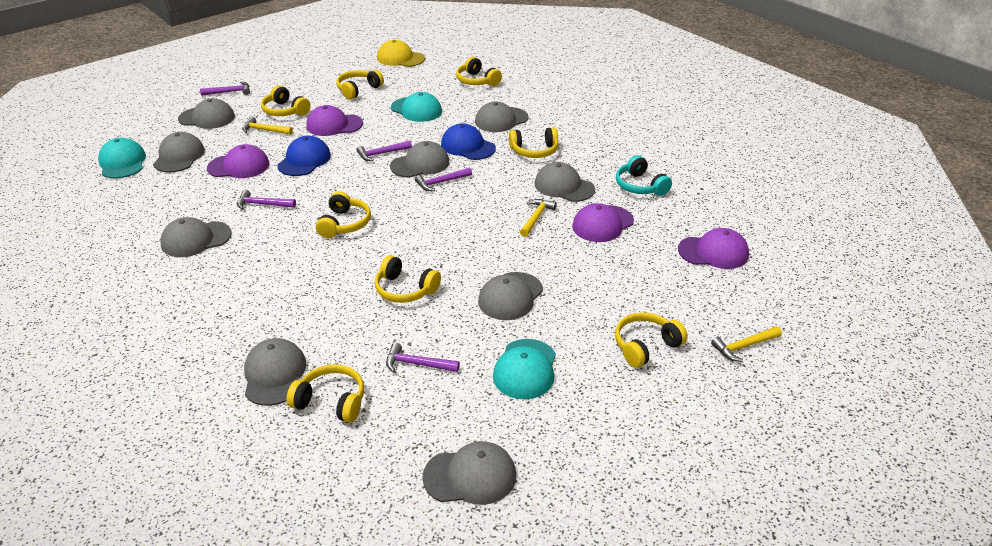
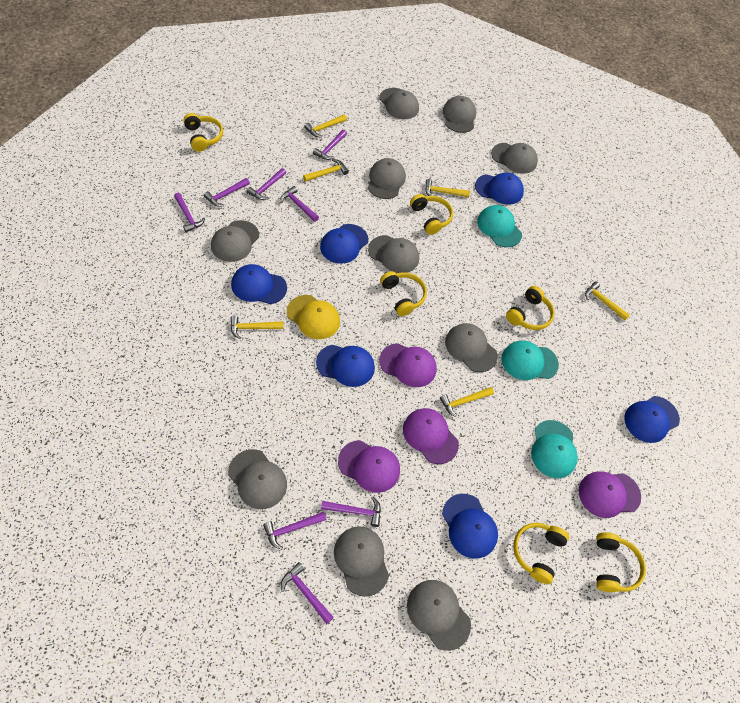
blue cap: 2 -> 6
grey cap: 9 -> 10
purple hammer: 5 -> 8
turquoise headphones: 1 -> 0
yellow hammer: 3 -> 6
yellow headphones: 8 -> 6

